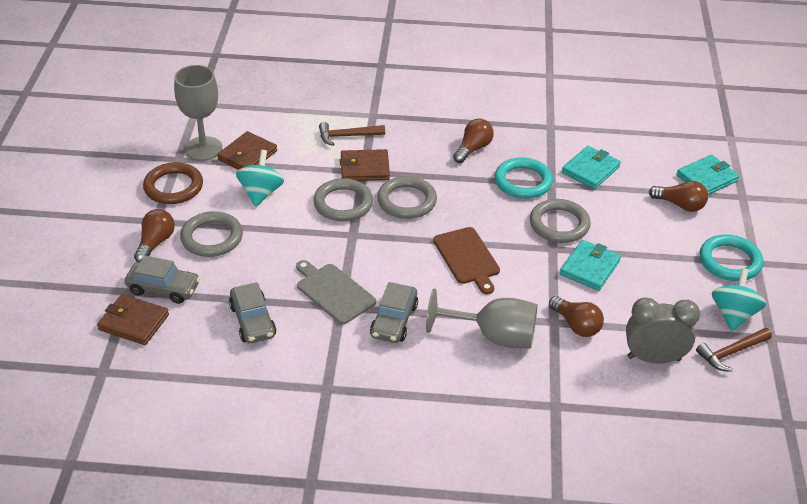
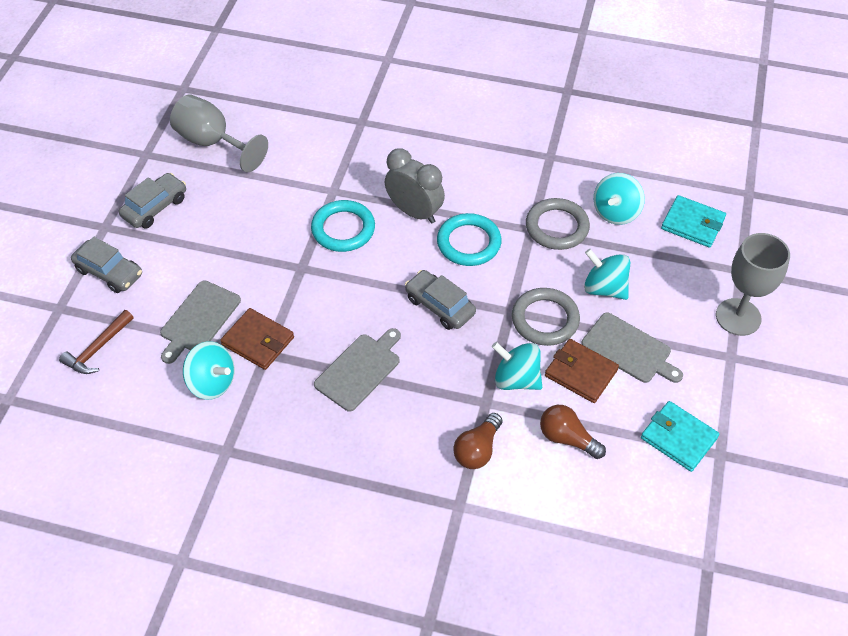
brown cutting board: 1 -> 0
brown hammer: 2 -> 1
brown light bulb: 4 -> 2
brown ring: 1 -> 0
brown wallet: 3 -> 2
grey cutting board: 1 -> 3
grey ring: 4 -> 2
turquoise spinning top: 2 -> 4
turquoise wallet: 3 -> 2

